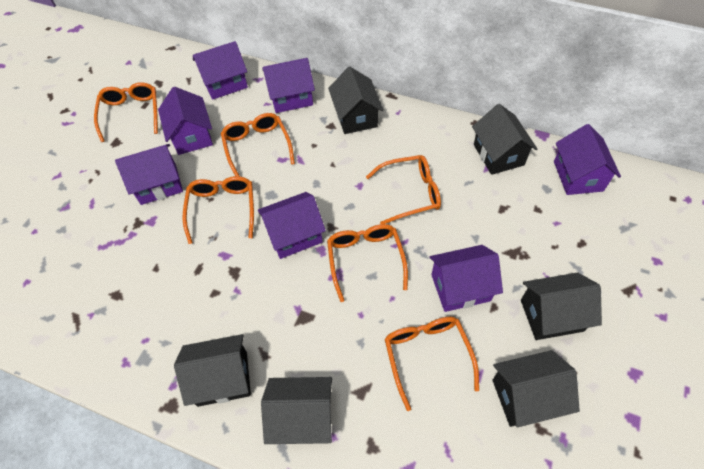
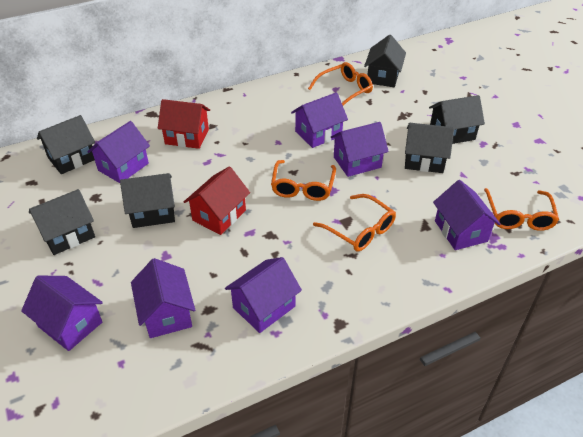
orange glasses: 6 -> 4
red house: 0 -> 2

